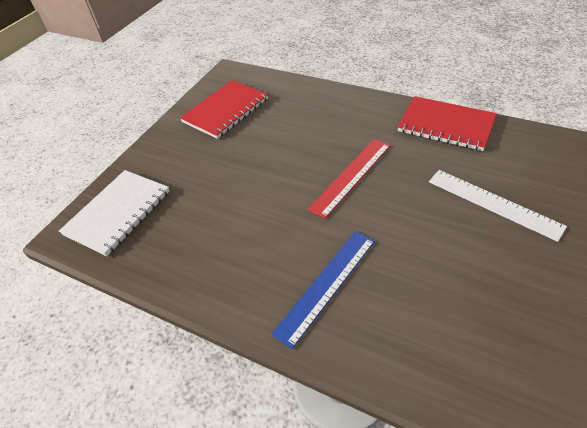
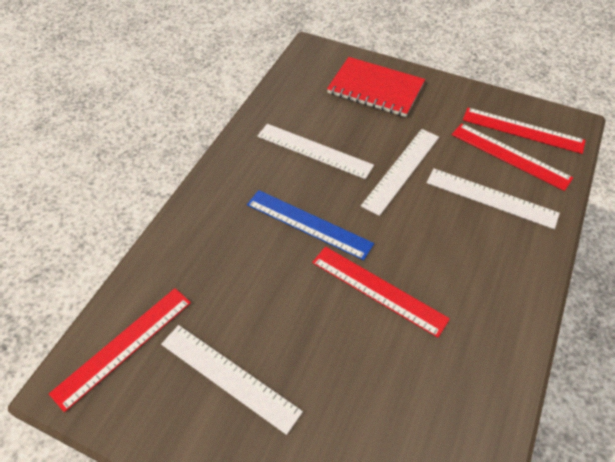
red notebook: 2 -> 1
red ruler: 1 -> 4
white notebook: 1 -> 0
white ruler: 1 -> 4

